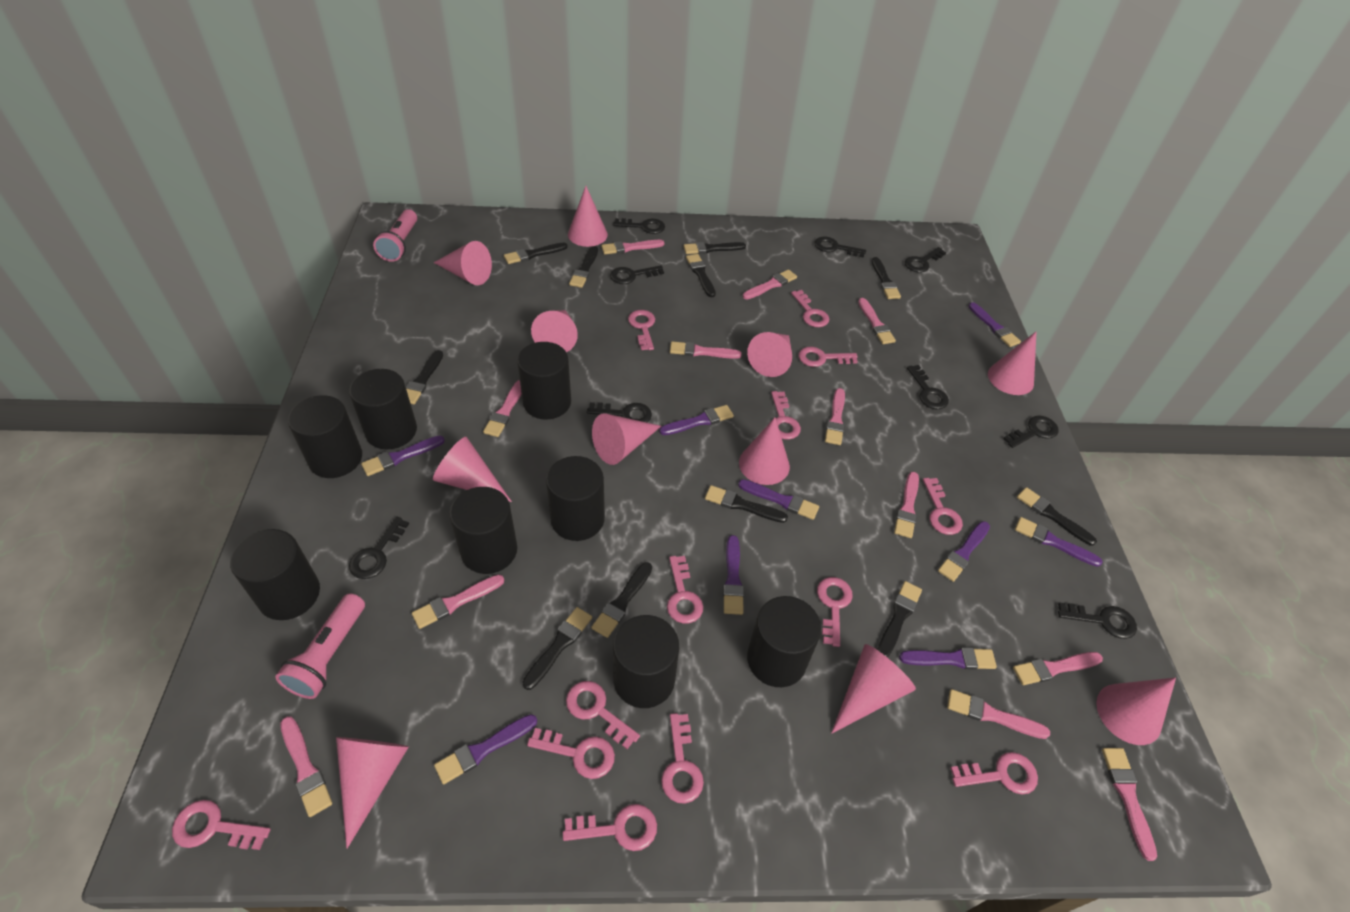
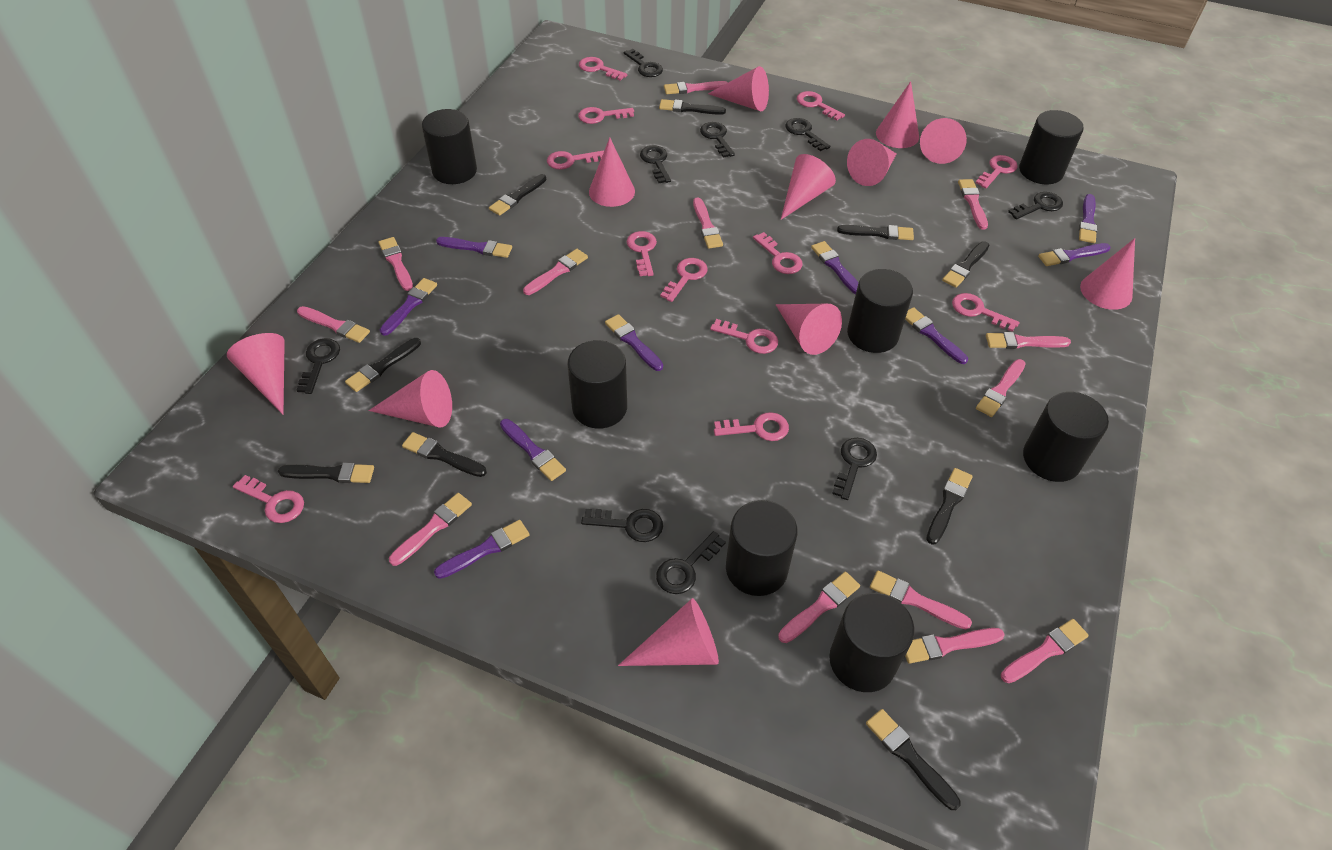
black brush: 11 -> 9
black cylinder: 8 -> 7
pink brush: 12 -> 13
pink flashlight: 2 -> 0
pink key: 13 -> 12

